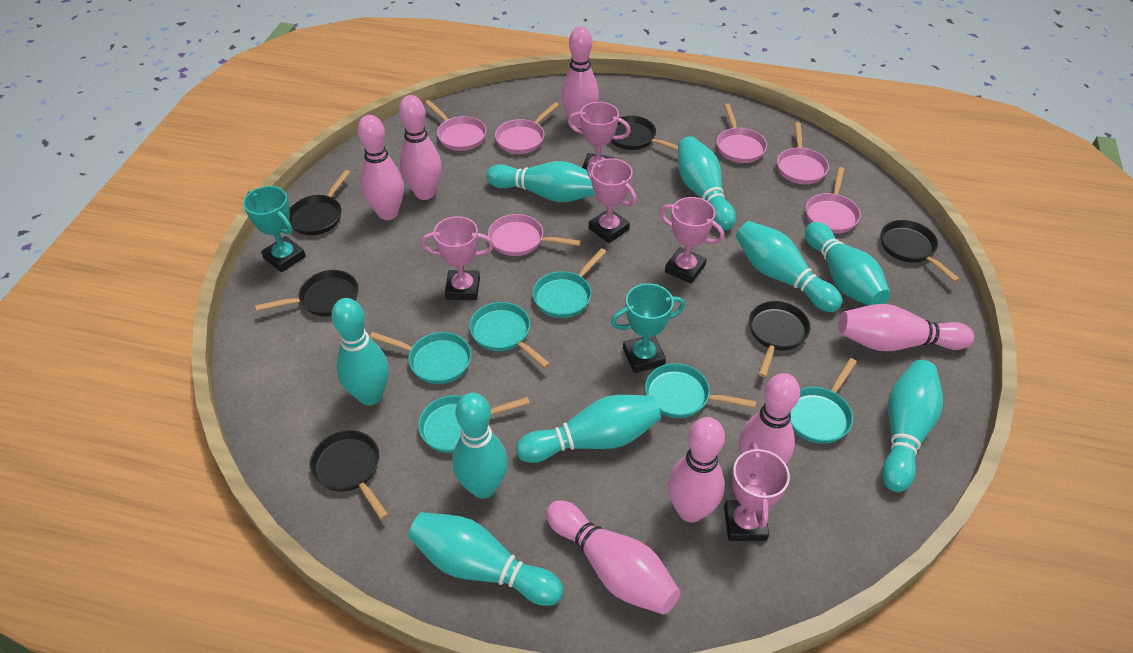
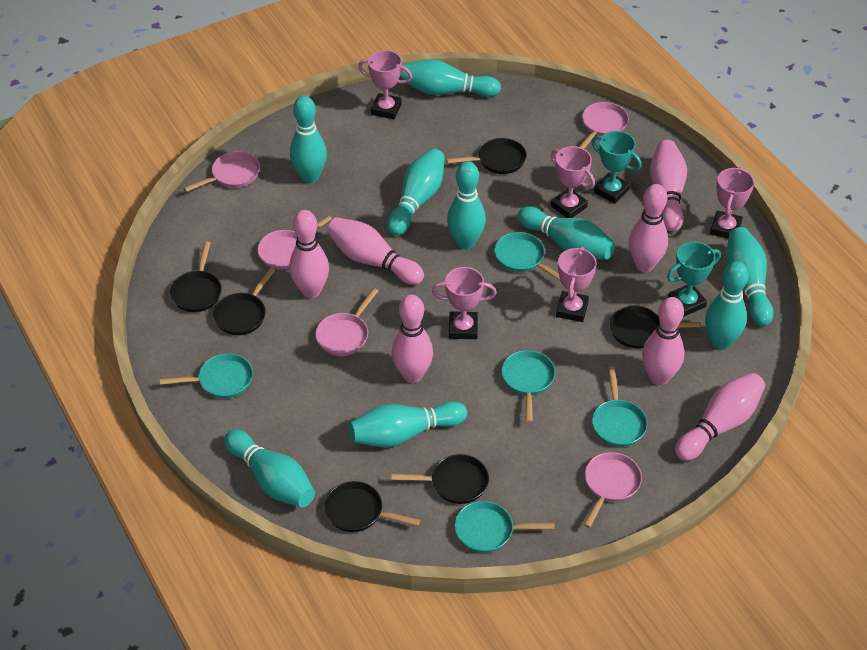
pink pan: 6 -> 5
turquoise pan: 6 -> 5

